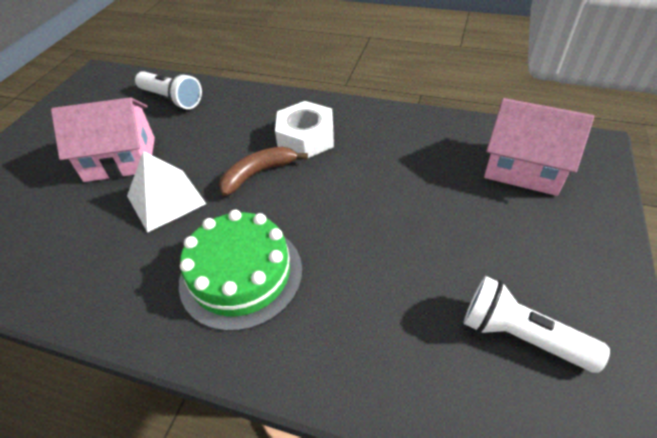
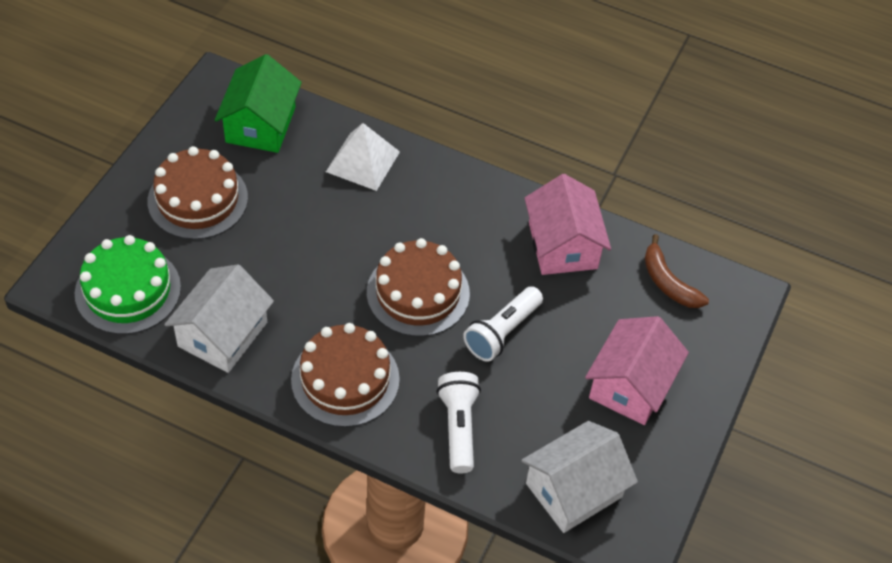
brown cake: 0 -> 3
green house: 0 -> 1
white house: 0 -> 2
white nut: 1 -> 0

